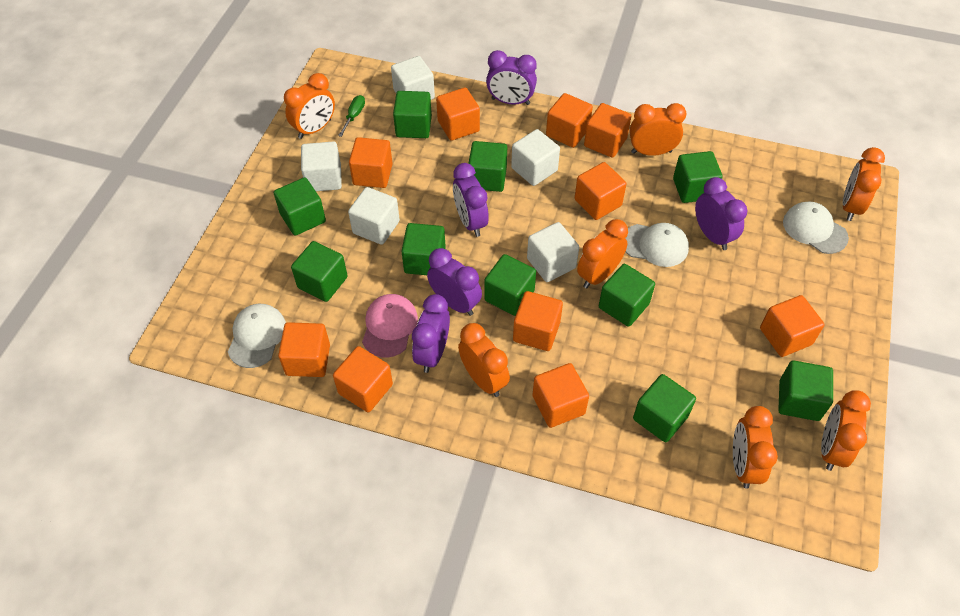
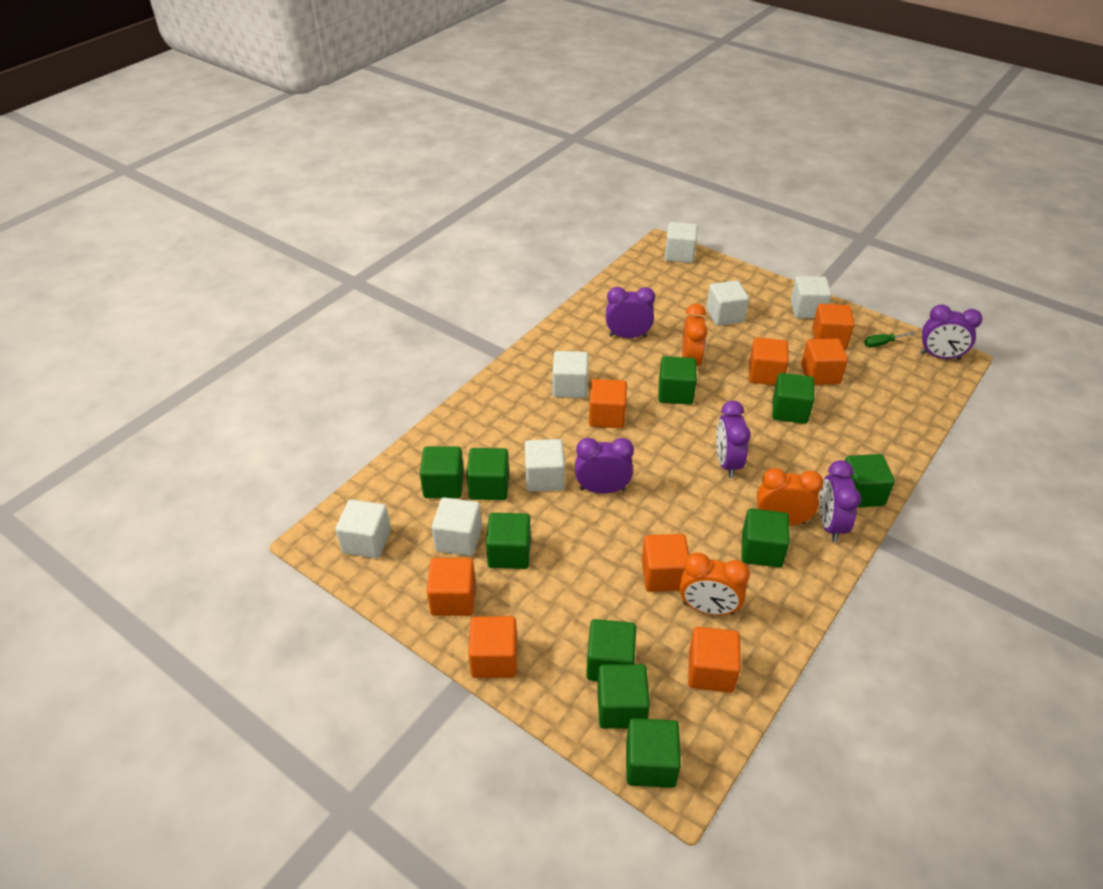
orange clock: 7 -> 3
orange cube: 10 -> 8
pink cap: 1 -> 0
white cap: 3 -> 0
white cube: 5 -> 7

